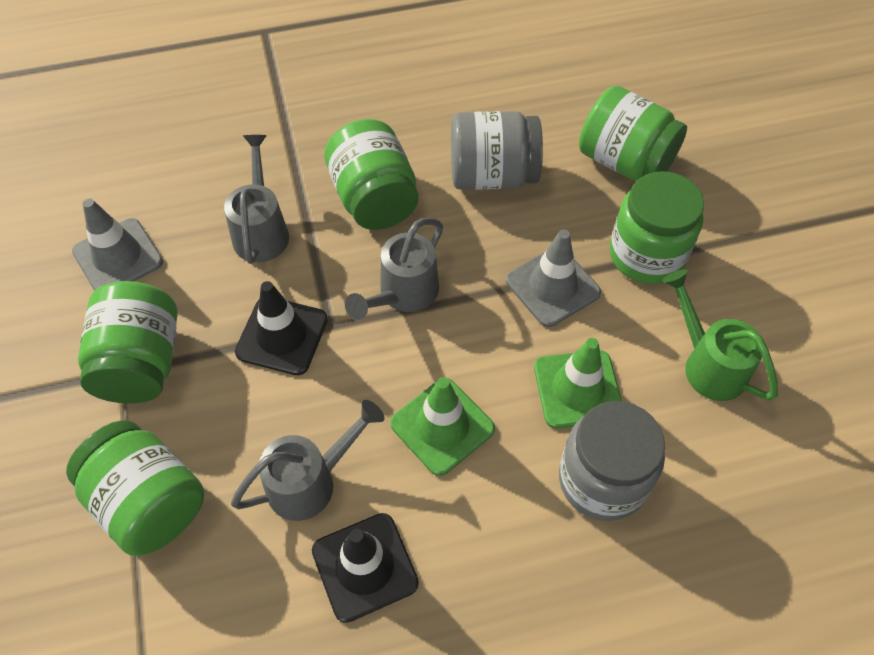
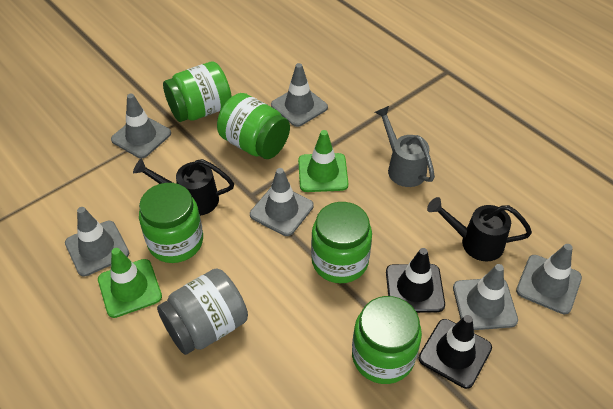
black watering can: 0 -> 2
green watering can: 1 -> 0
grey jar: 2 -> 1
grey traffic cone: 2 -> 6
grey watering can: 3 -> 1

